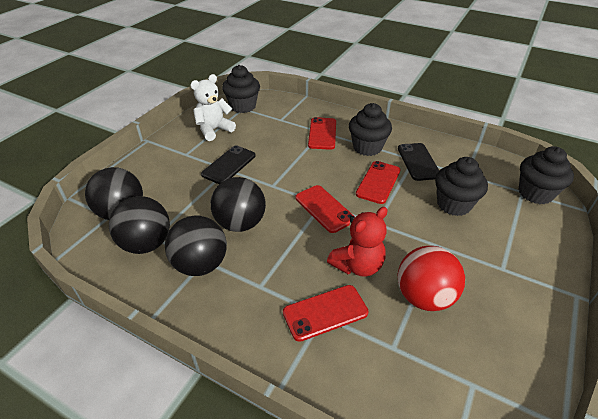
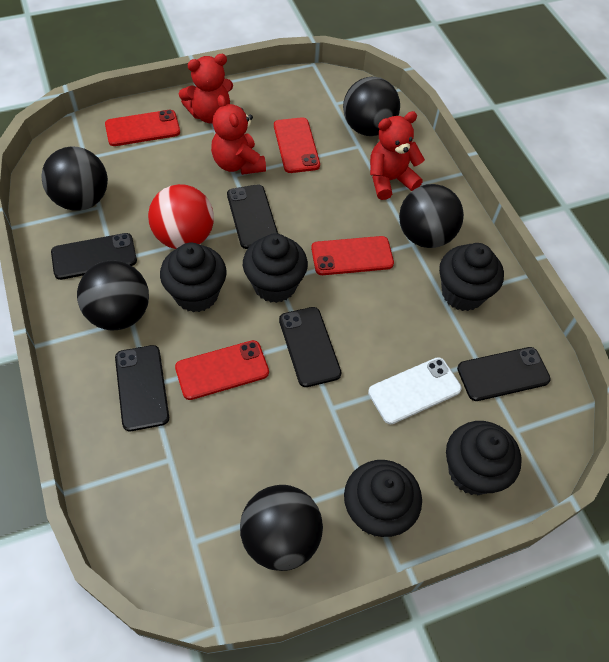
black ball: 4 -> 5
black cupcake: 4 -> 5
black phone: 2 -> 5
red teddy bear: 1 -> 3
white phone: 0 -> 1
white teddy bear: 1 -> 0

